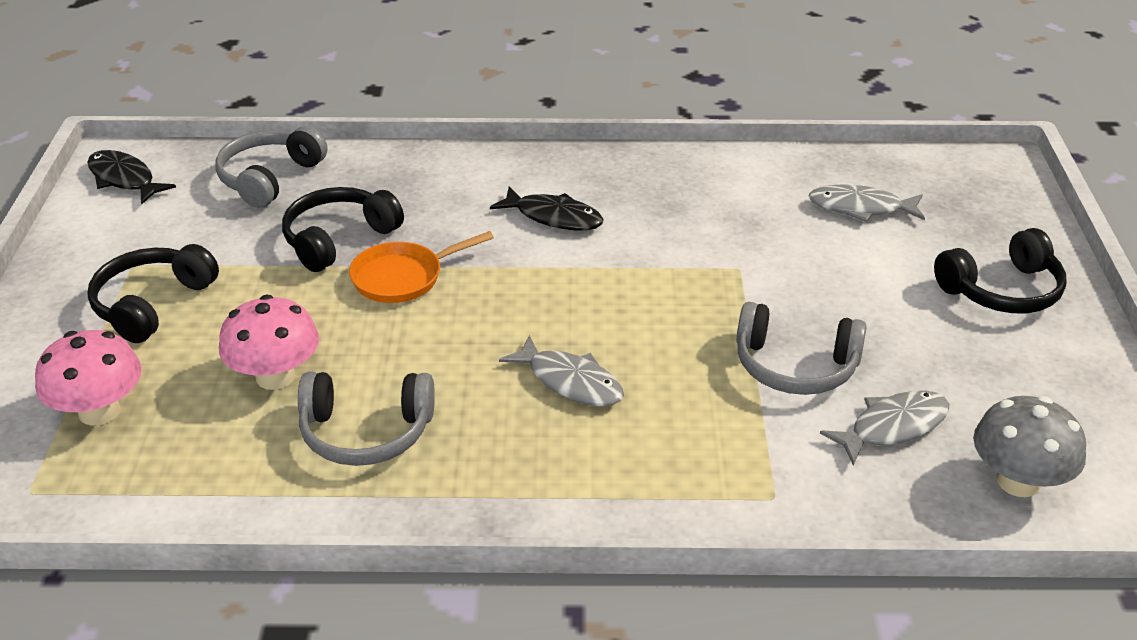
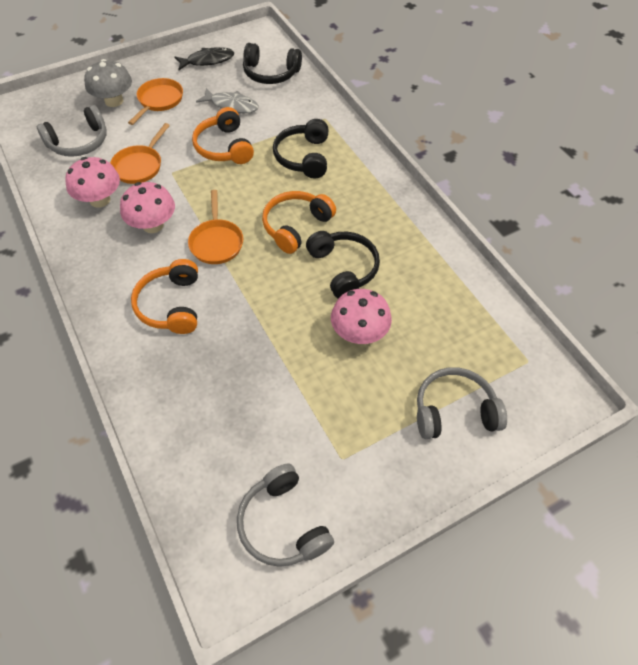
black fish: 2 -> 1
grey fish: 3 -> 1
orange headphones: 0 -> 3
orange pan: 1 -> 3
pink mushroom: 2 -> 3

